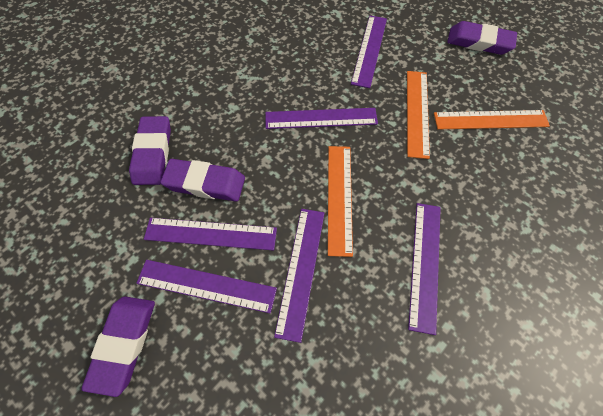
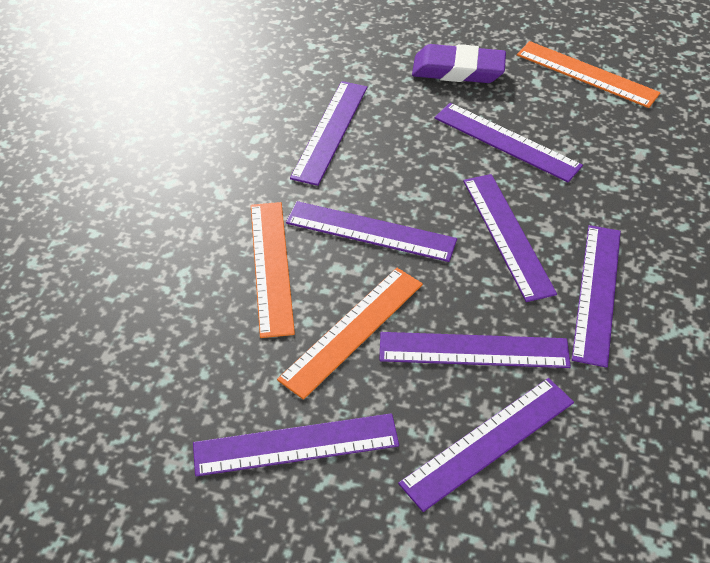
purple eraser: 4 -> 1
purple ruler: 6 -> 8

